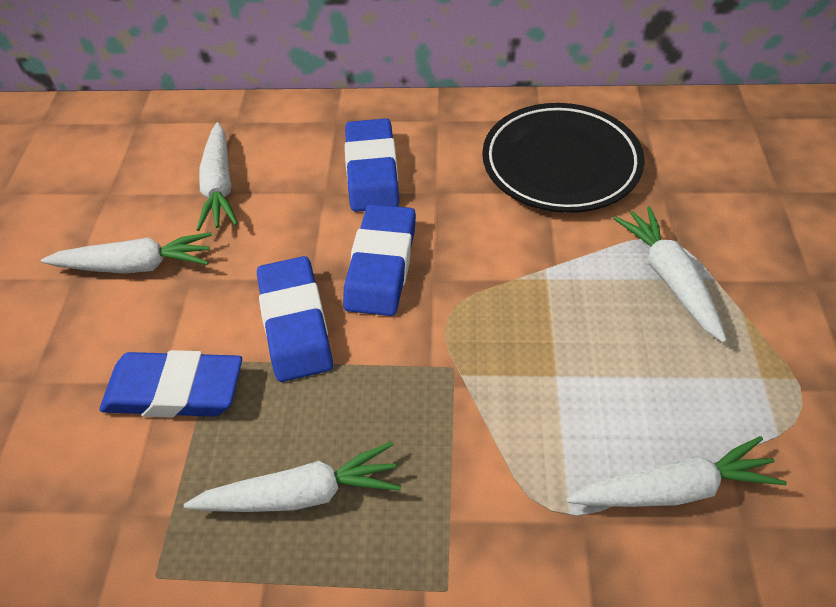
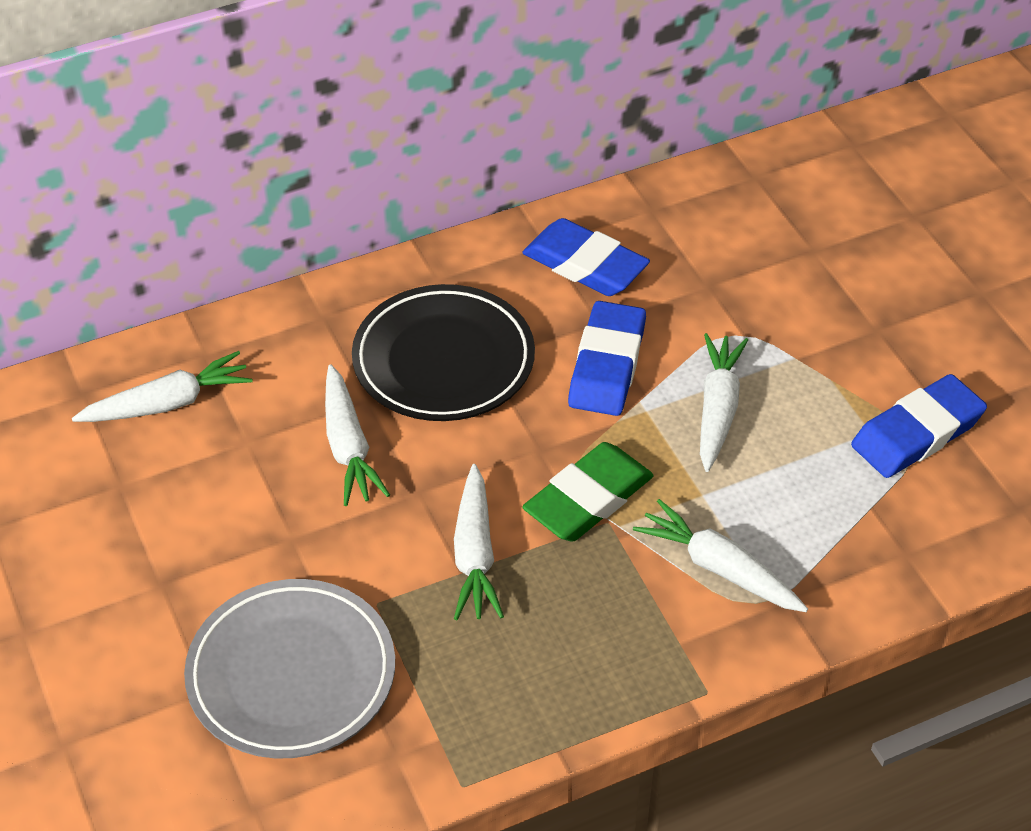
blue eraser: 4 -> 3
green eraser: 0 -> 1
grey plate: 0 -> 1

